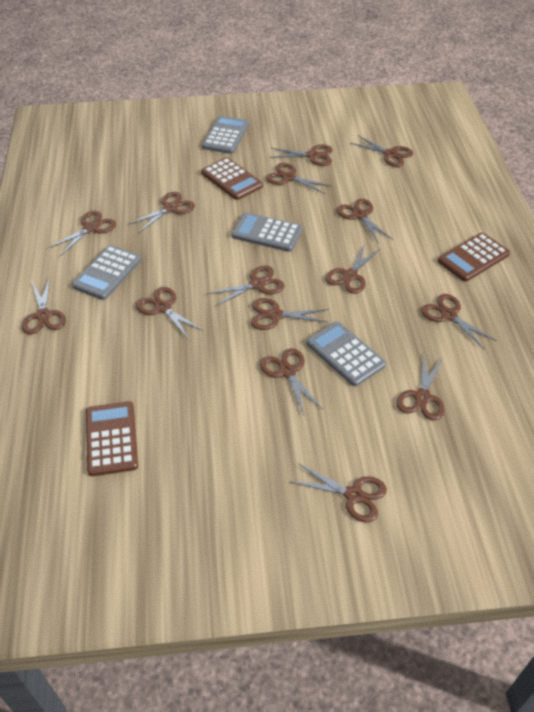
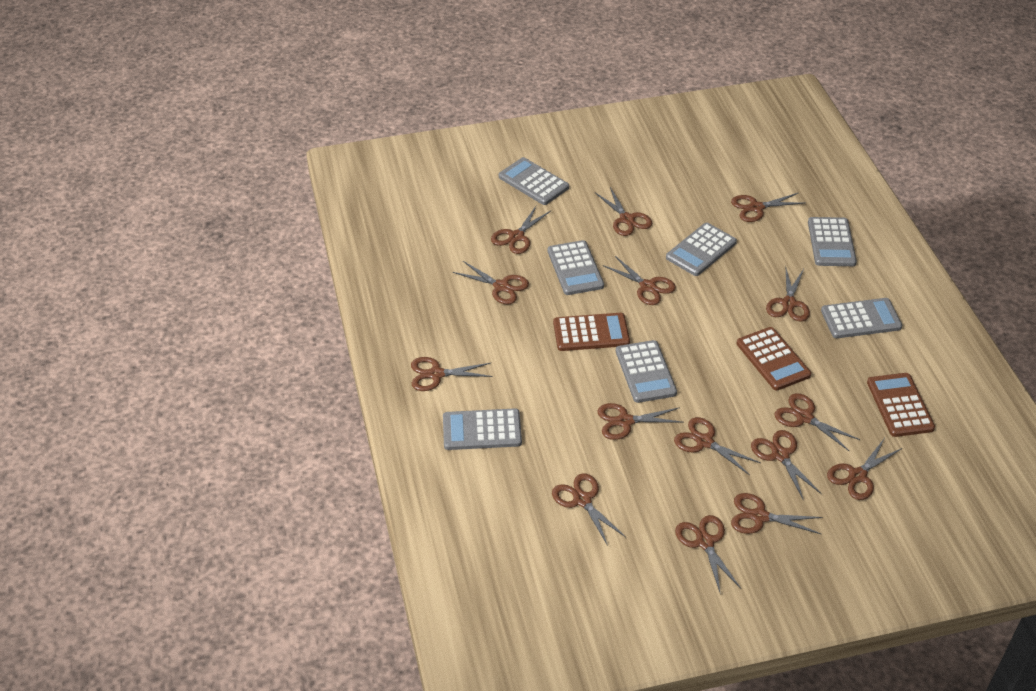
grey calculator: 4 -> 7

